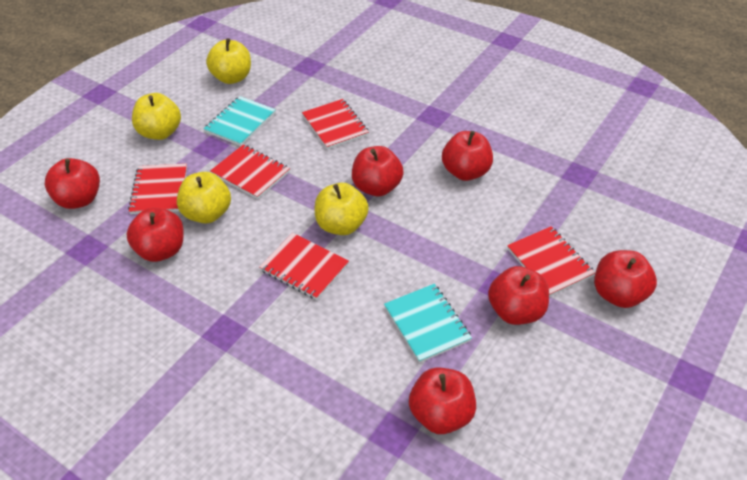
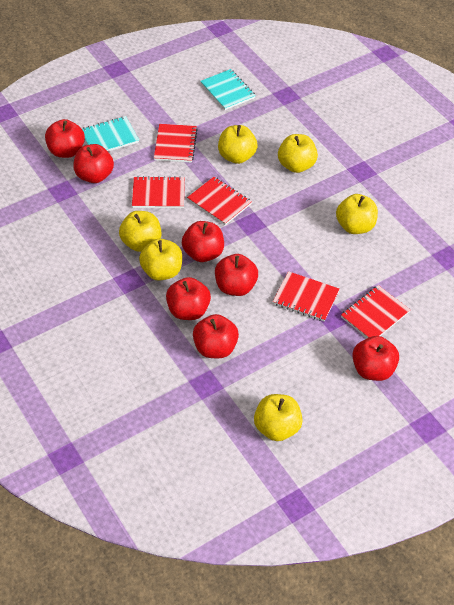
yellow apple: 4 -> 6

